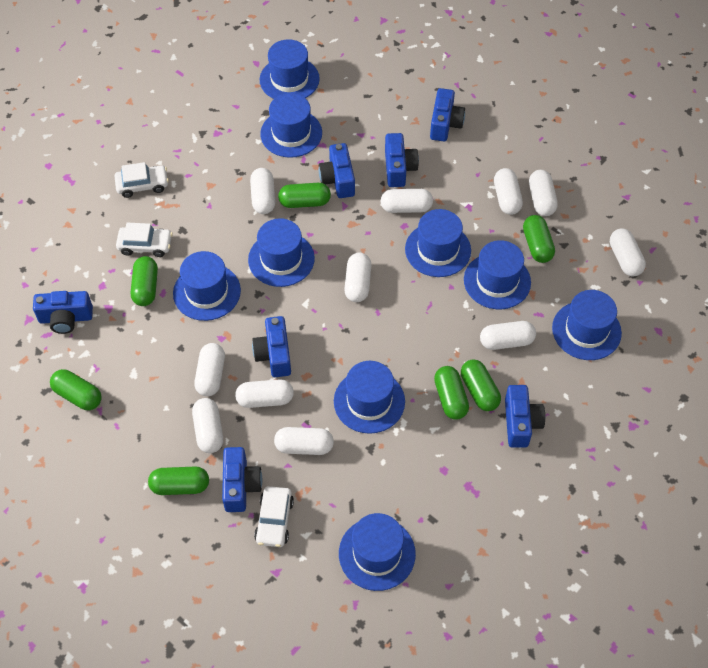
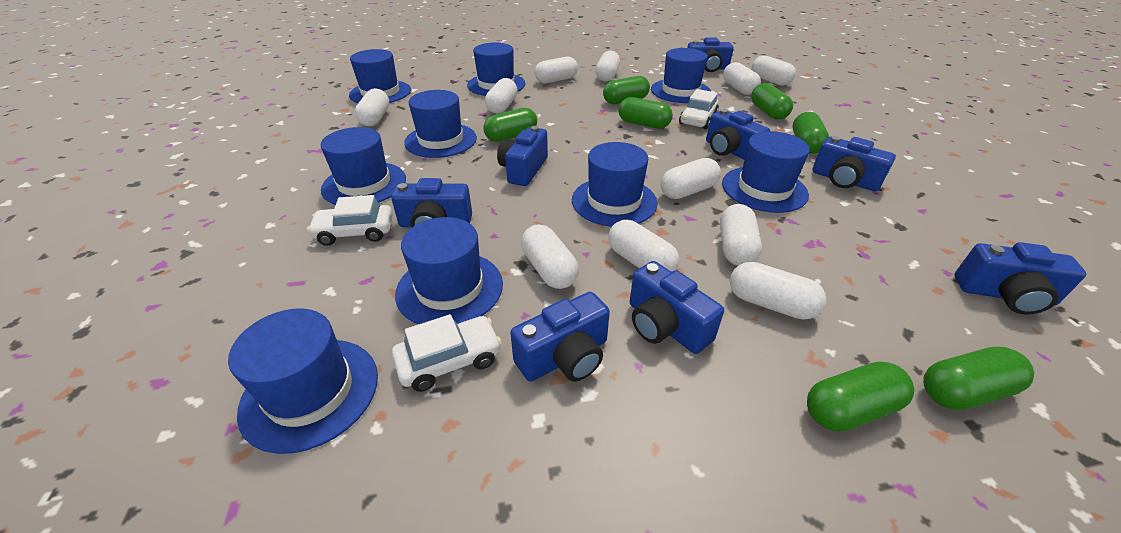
blue camera: 7 -> 8

